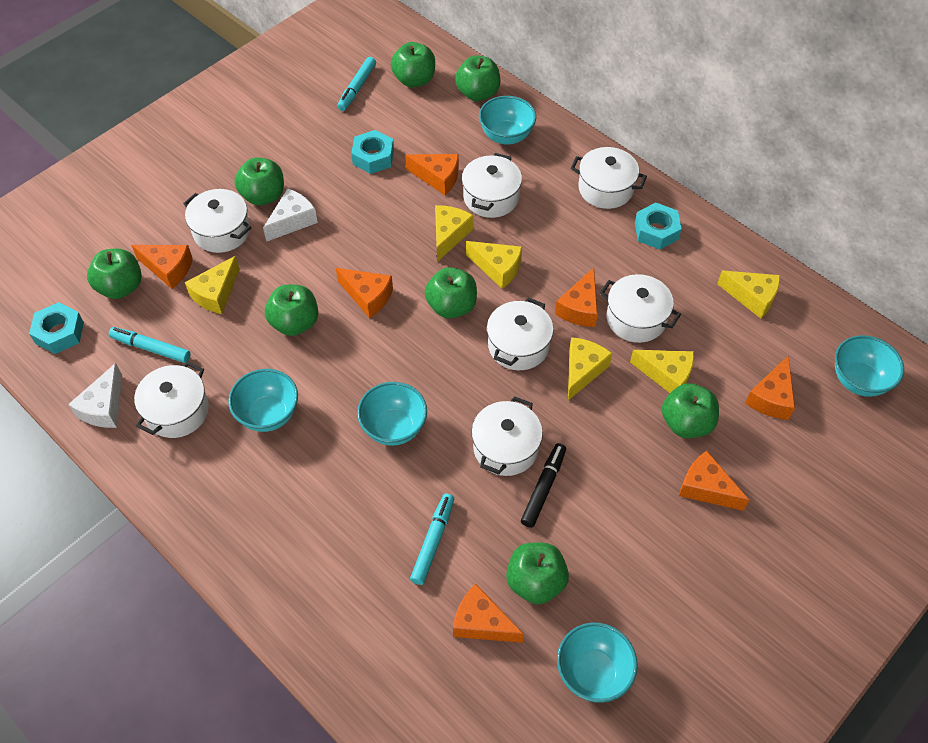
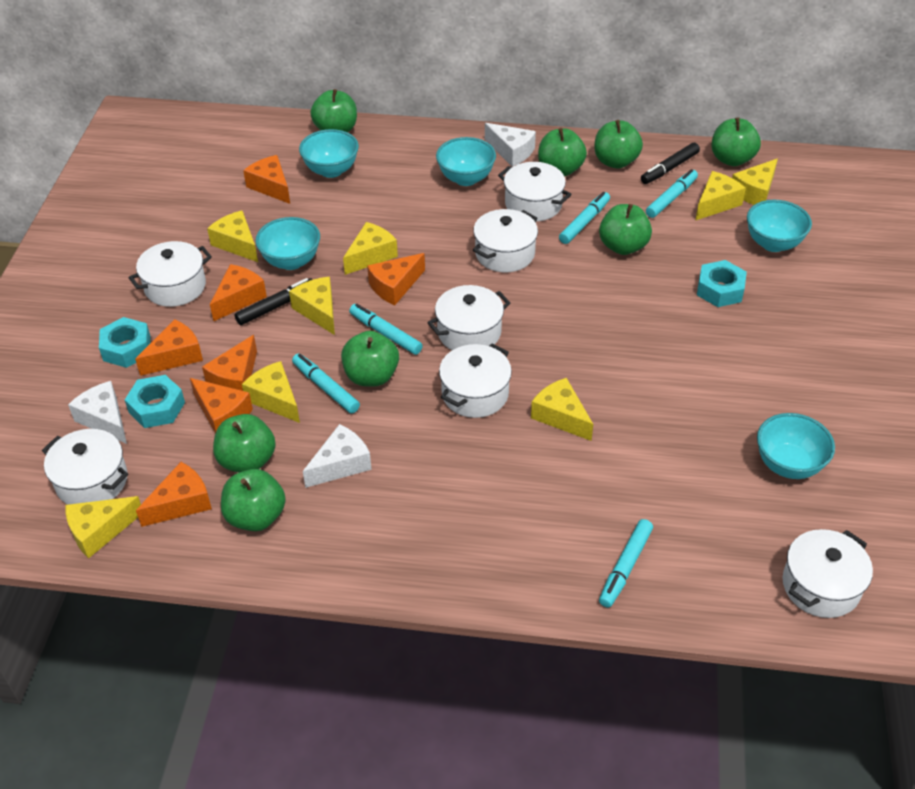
black marker: 1 -> 2
turquoise marker: 3 -> 5
white cheese: 2 -> 3
yellow cheese: 6 -> 8

